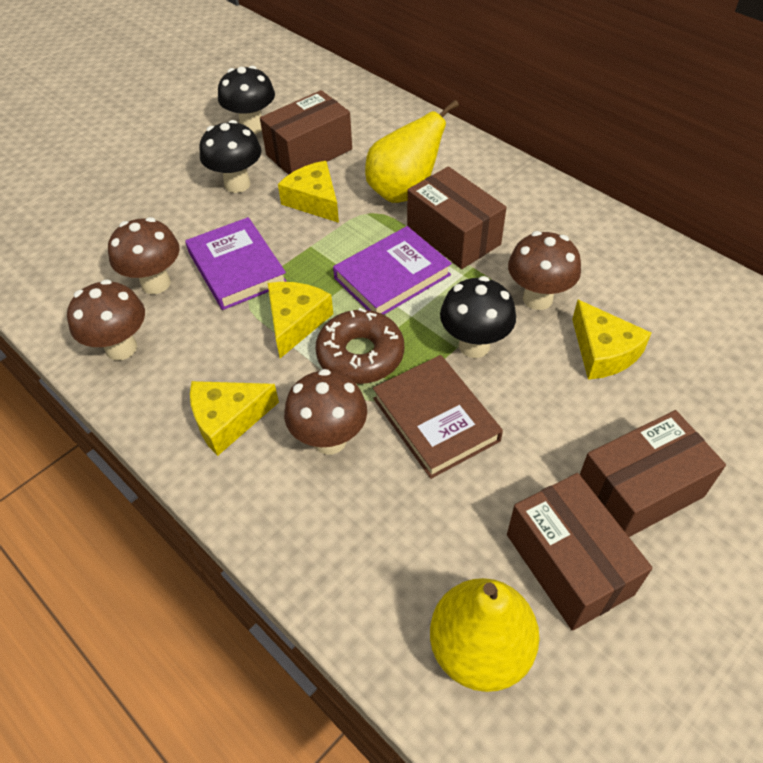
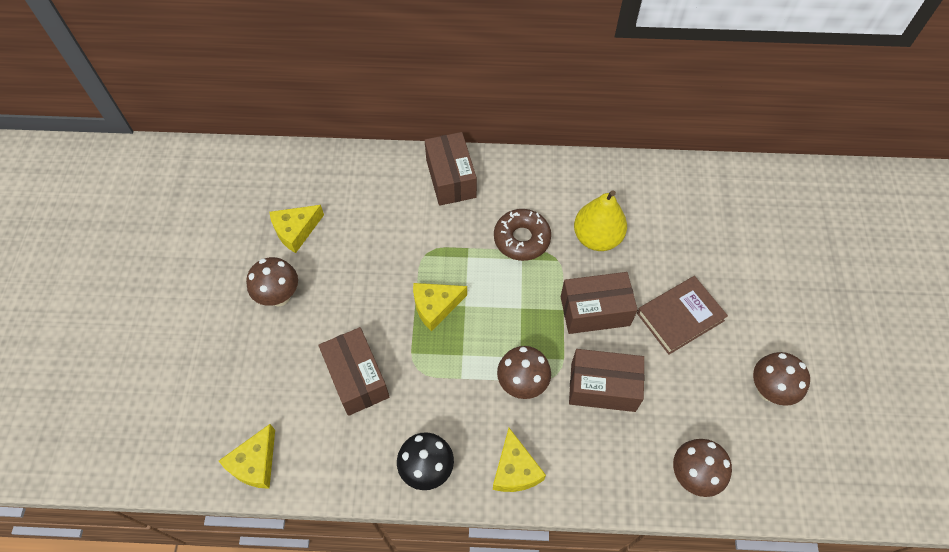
black mushroom: 3 -> 1
purple book: 2 -> 0
yellow pear: 2 -> 1

